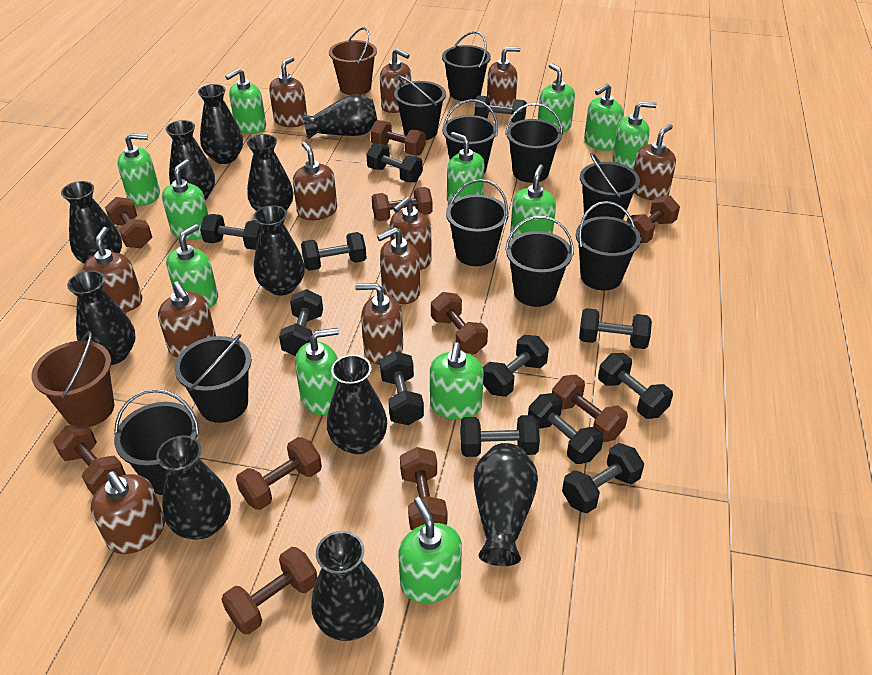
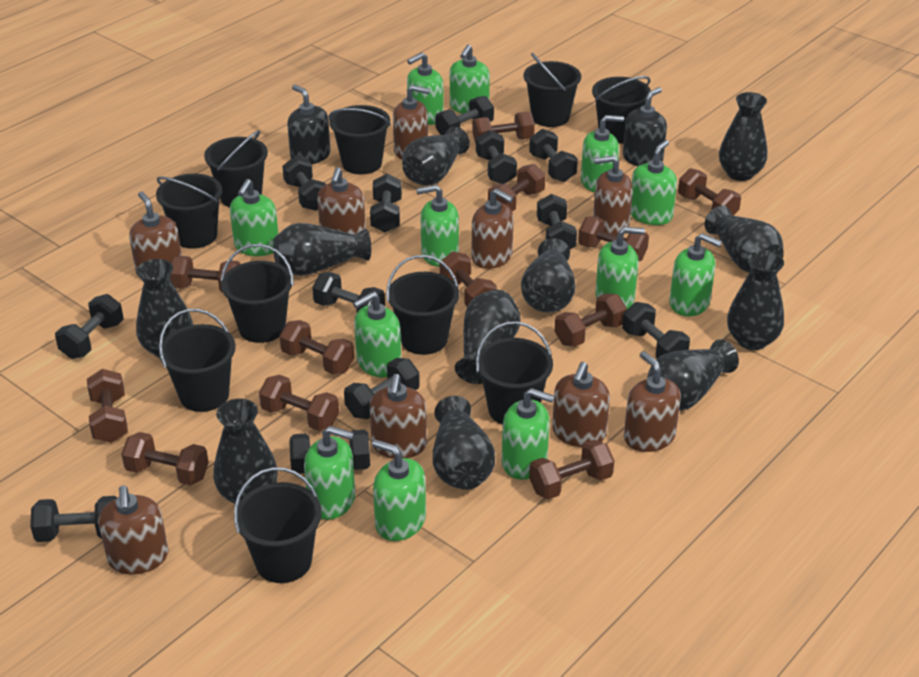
black soap dispenser: 0 -> 2
brown bucket: 2 -> 0
brown dumbbell: 10 -> 12
brown soap dispenser: 11 -> 9

